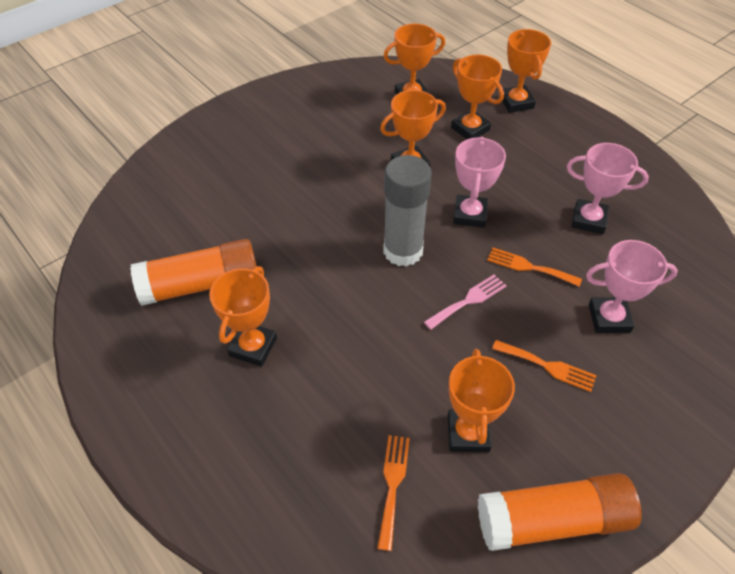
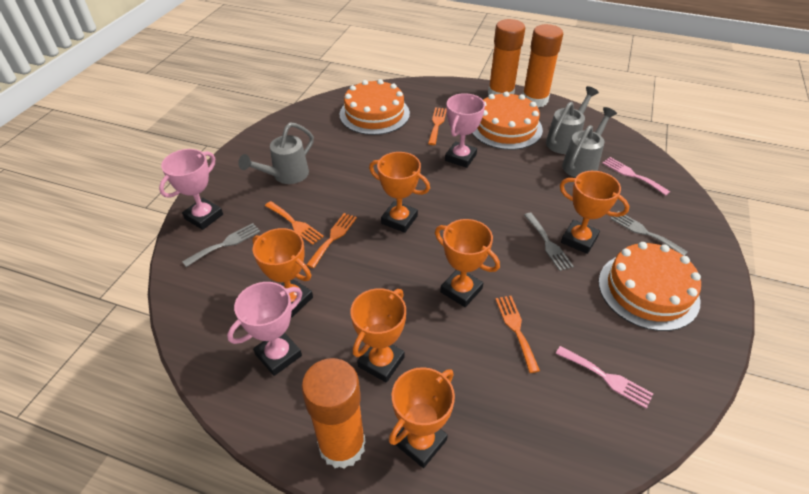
grey fork: 0 -> 3
grey glue stick: 1 -> 0
grey watering can: 0 -> 3
orange cake: 0 -> 3
orange fork: 3 -> 4
orange glue stick: 2 -> 3
pink fork: 1 -> 2

